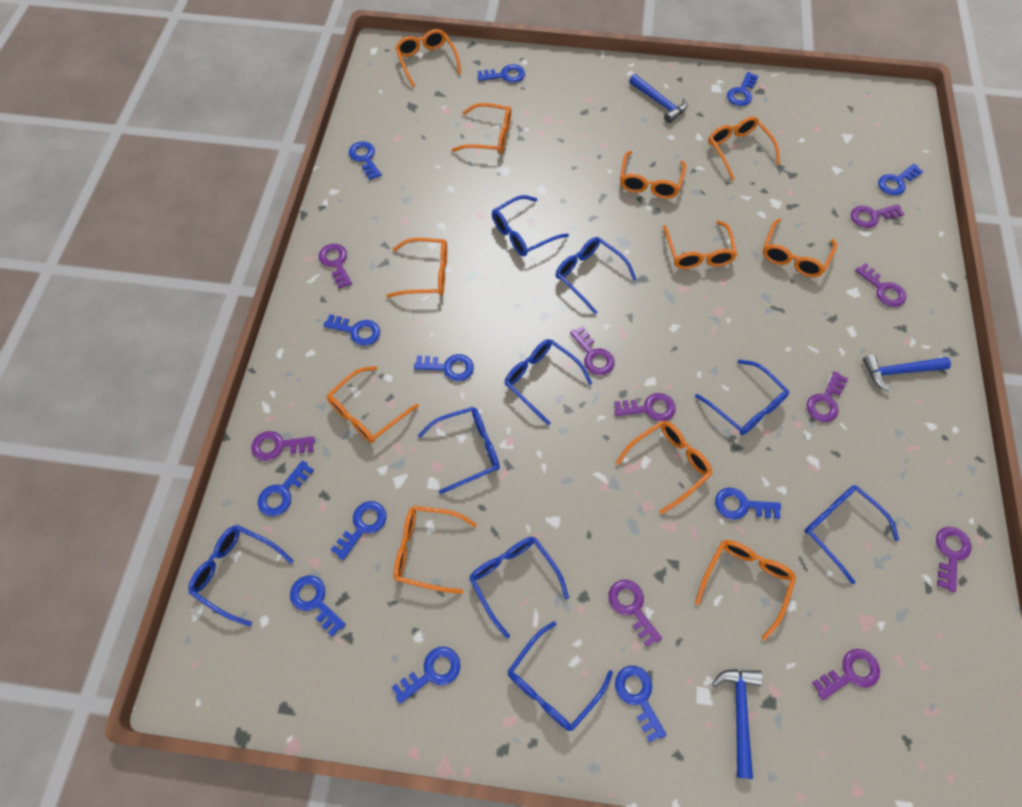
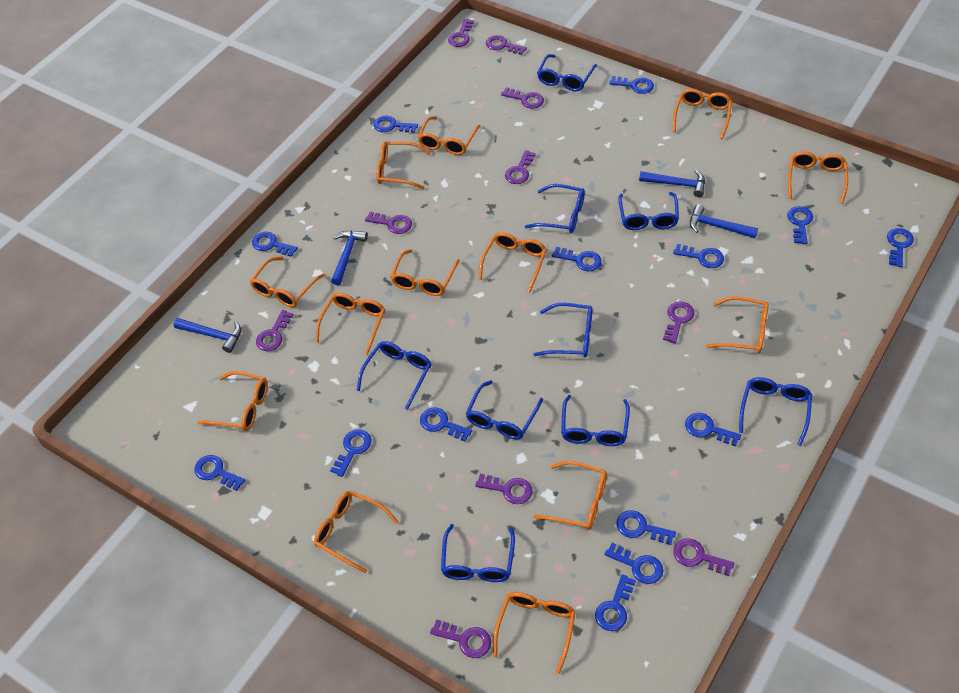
blue hammer: 3 -> 4
blue key: 12 -> 14
orange glasses: 11 -> 13

